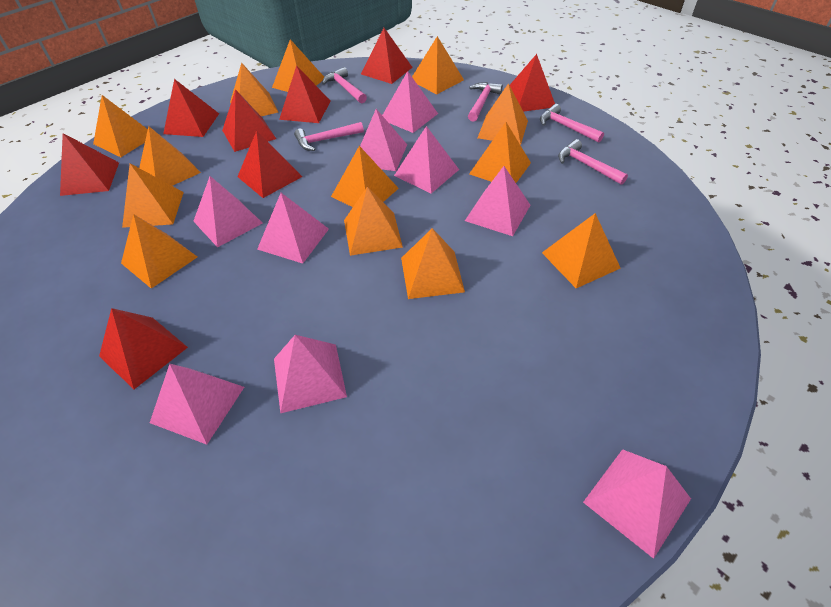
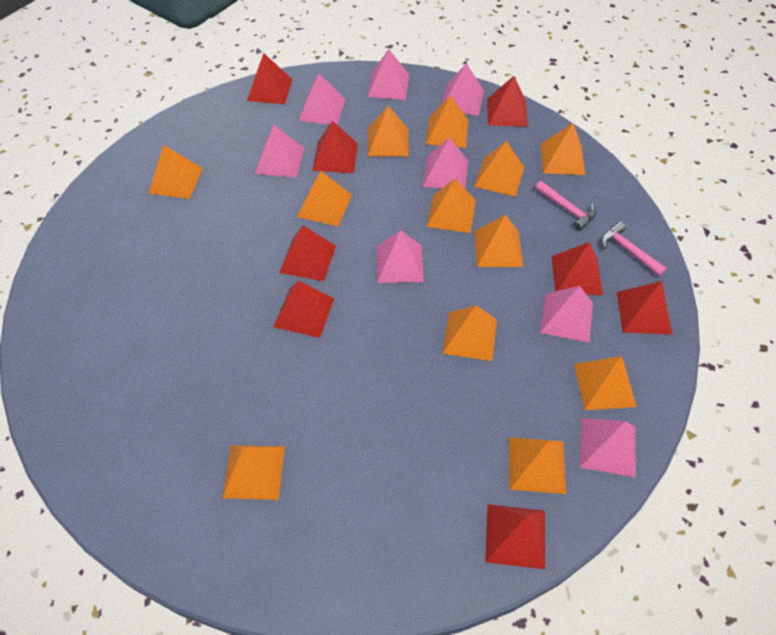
orange pyramid: 13 -> 12
pink hammer: 5 -> 2
pink pyramid: 9 -> 8

